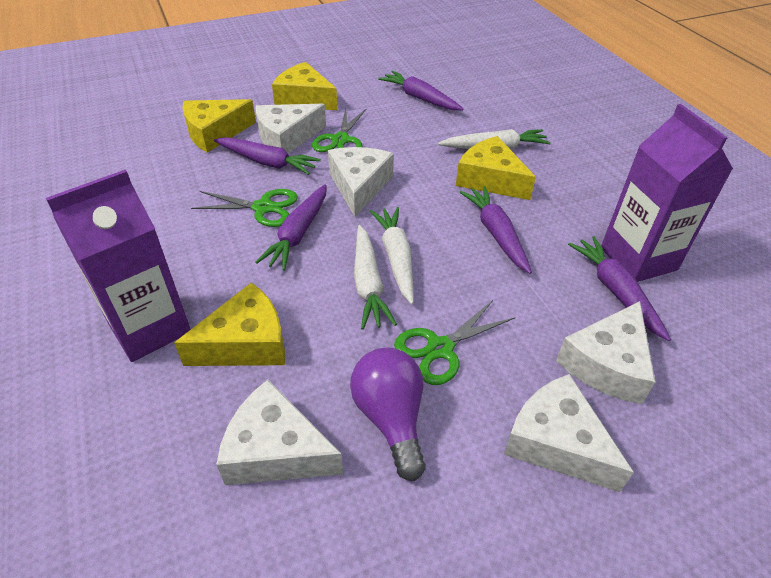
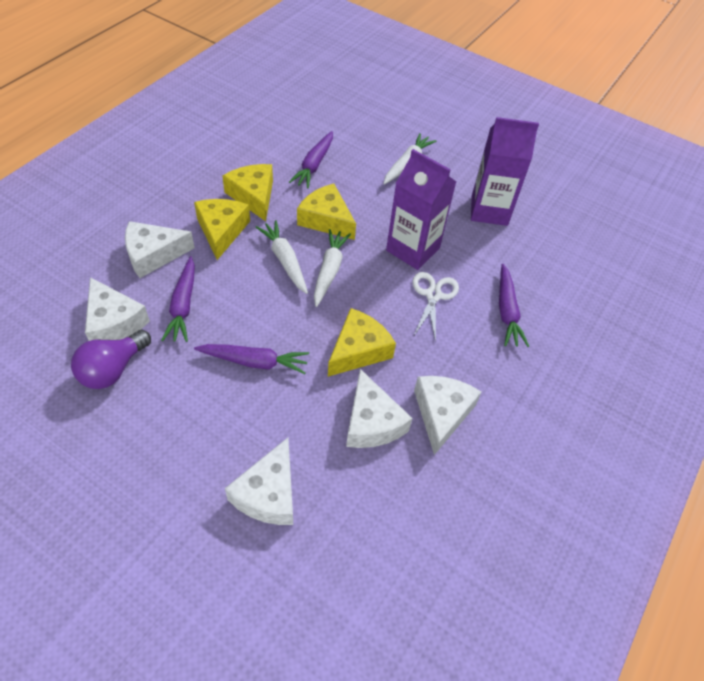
green scissors: 3 -> 0
purple carrot: 5 -> 4
white scissors: 0 -> 1

